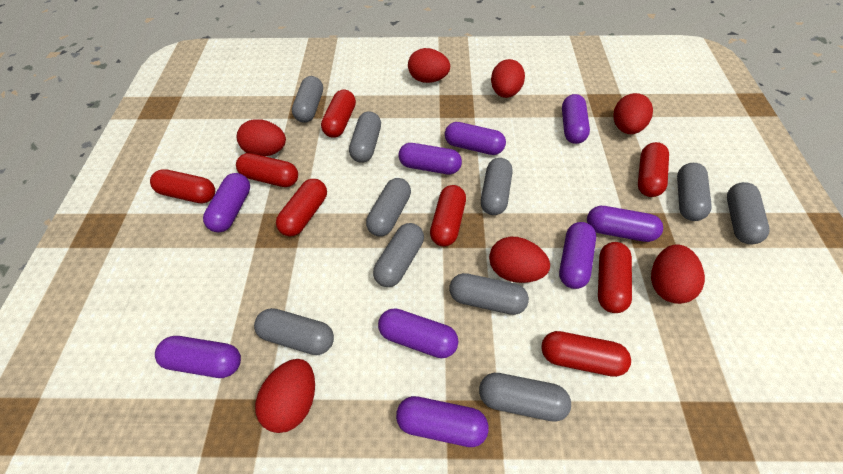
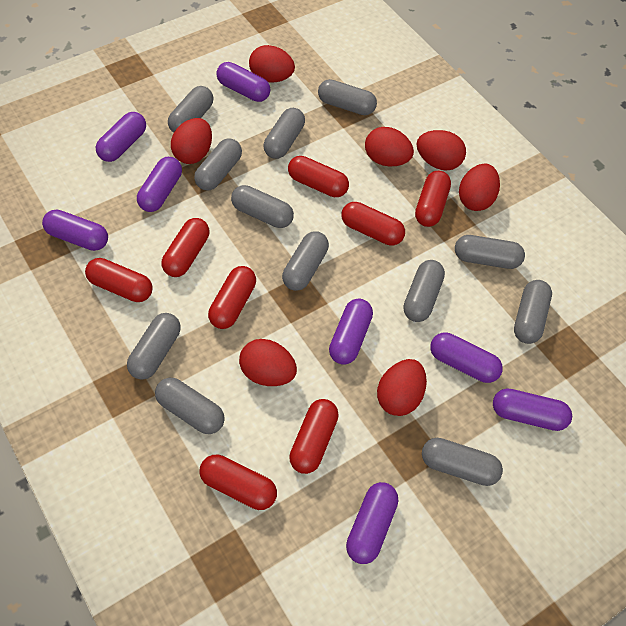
grey capsule: 10 -> 12
purple capsule: 9 -> 8

